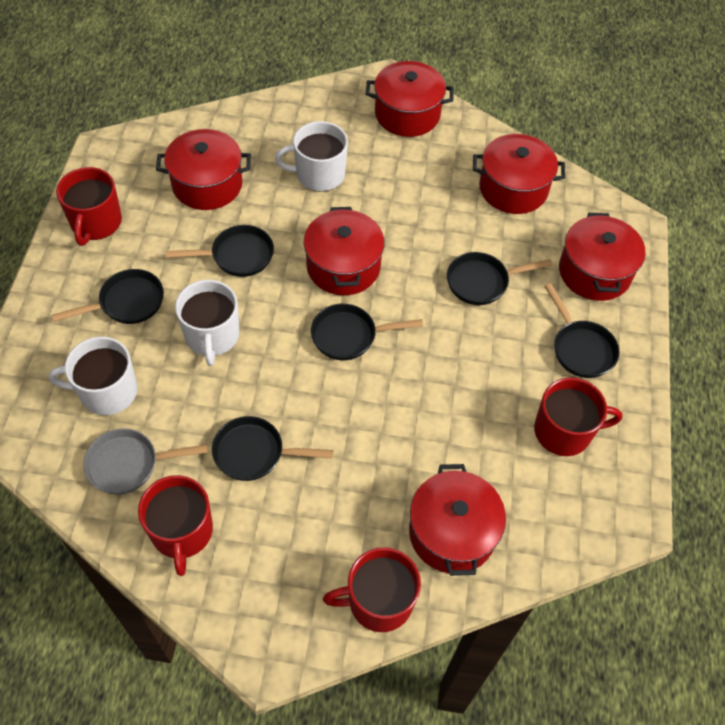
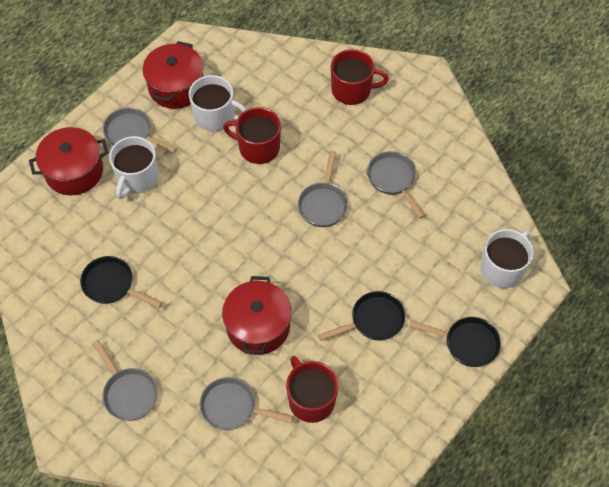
black pan: 6 -> 3
grey pan: 1 -> 5
red mug: 4 -> 3
red pot: 6 -> 3

